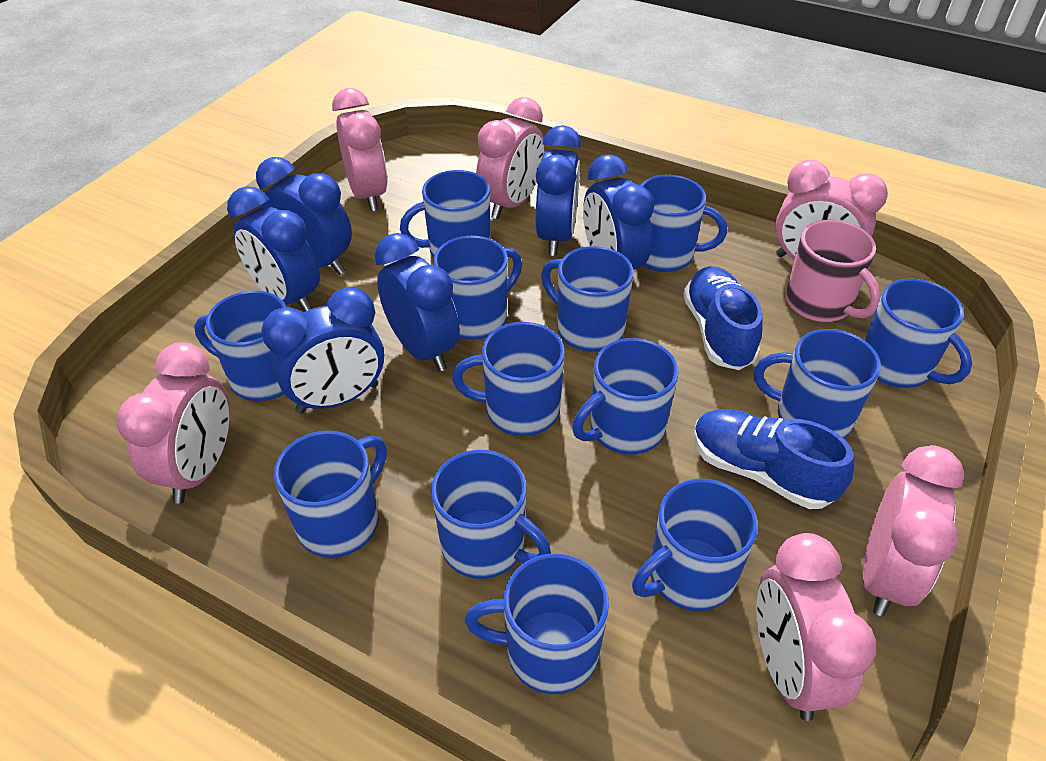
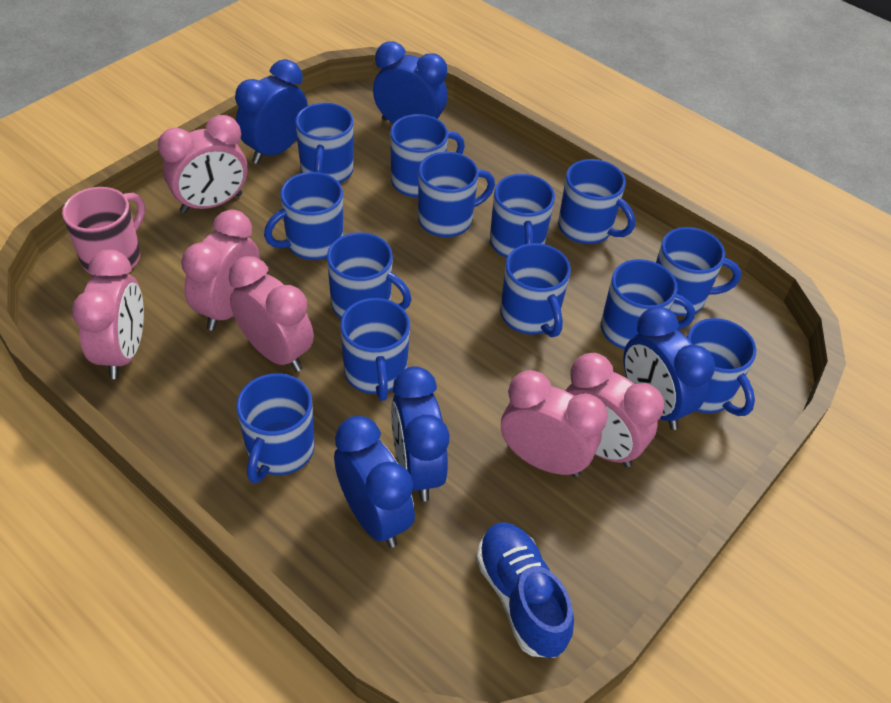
blue clock: 6 -> 5
blue shoe: 2 -> 1

